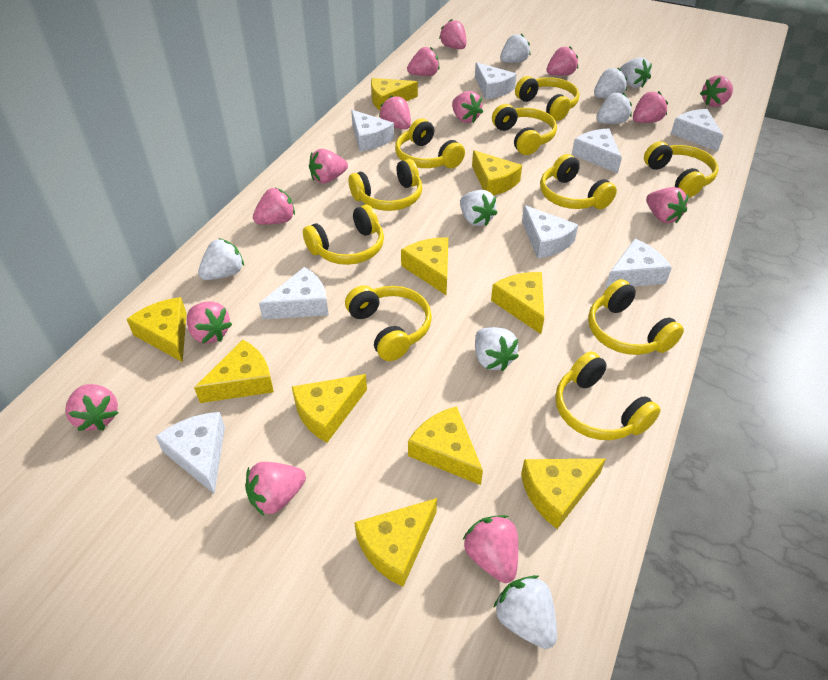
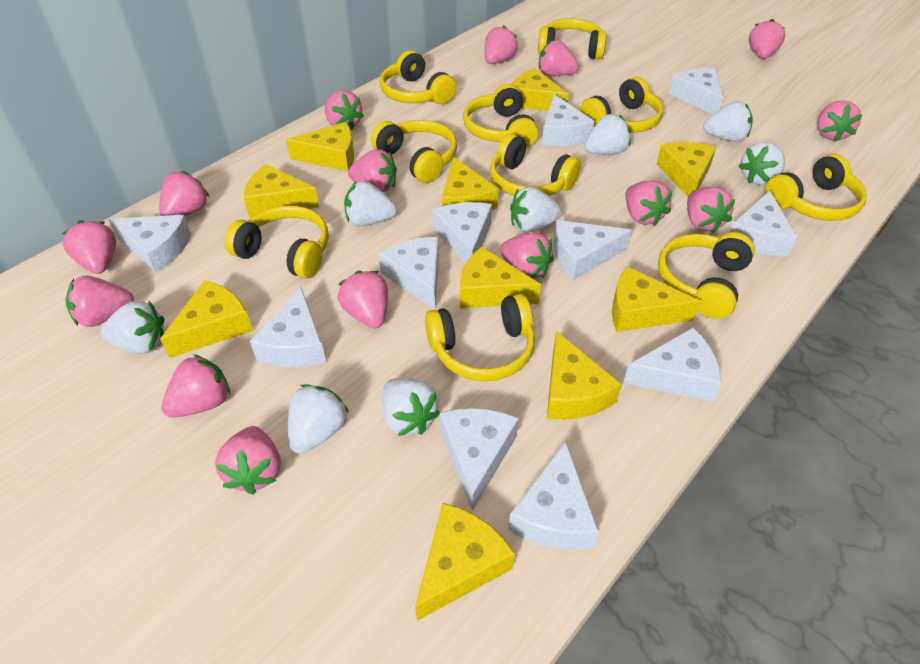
pink strawberry: 14 -> 15
white cheese: 8 -> 11

